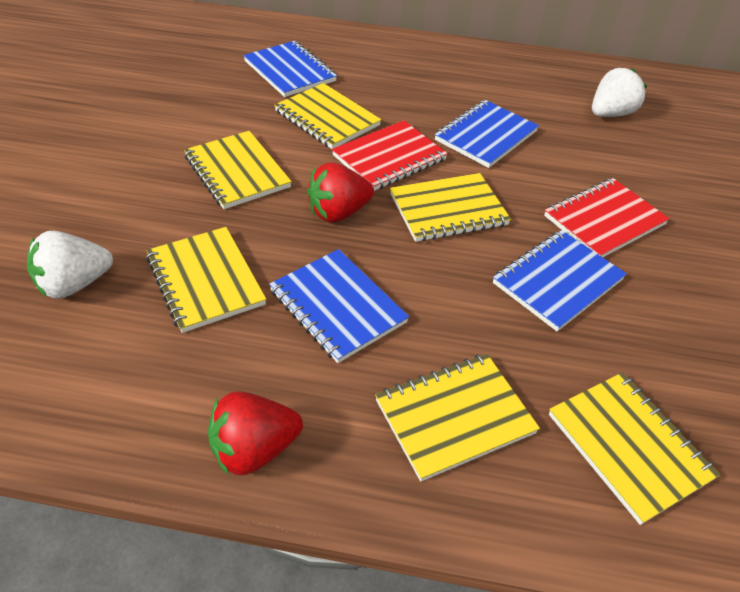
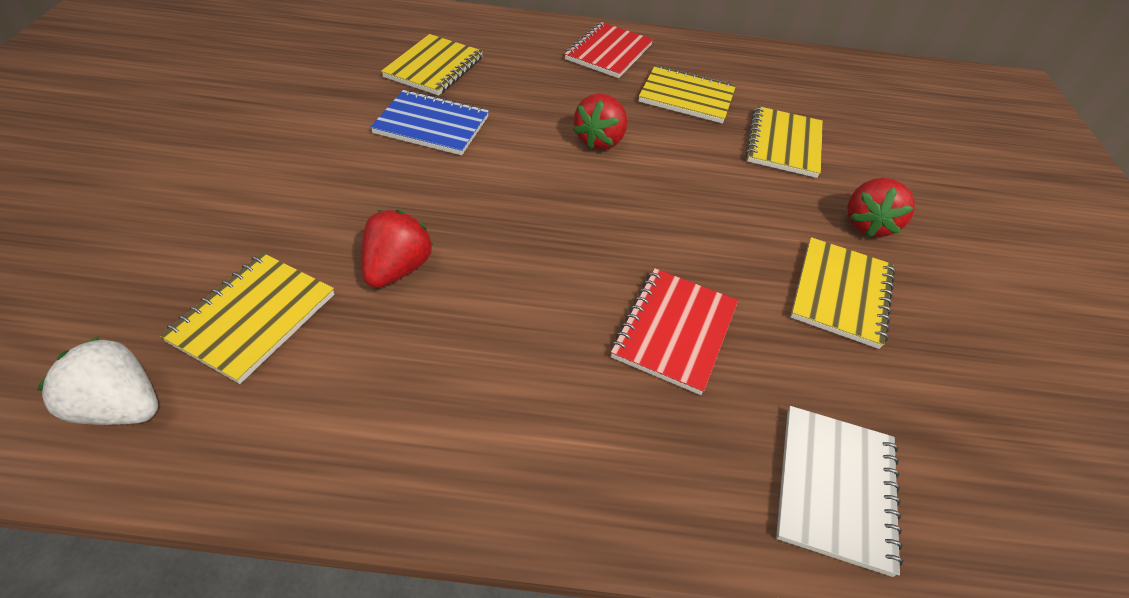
blue notebook: 4 -> 1
red strawberry: 2 -> 3
white notebook: 0 -> 1
white strawberry: 2 -> 1
yellow notebook: 6 -> 5

